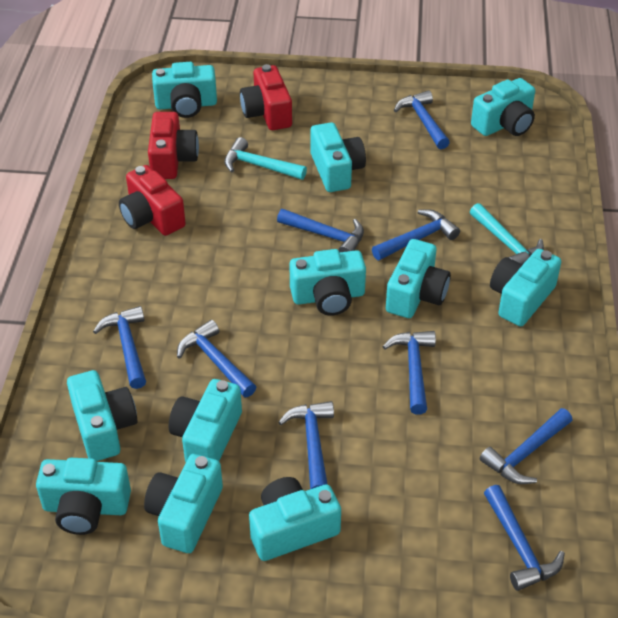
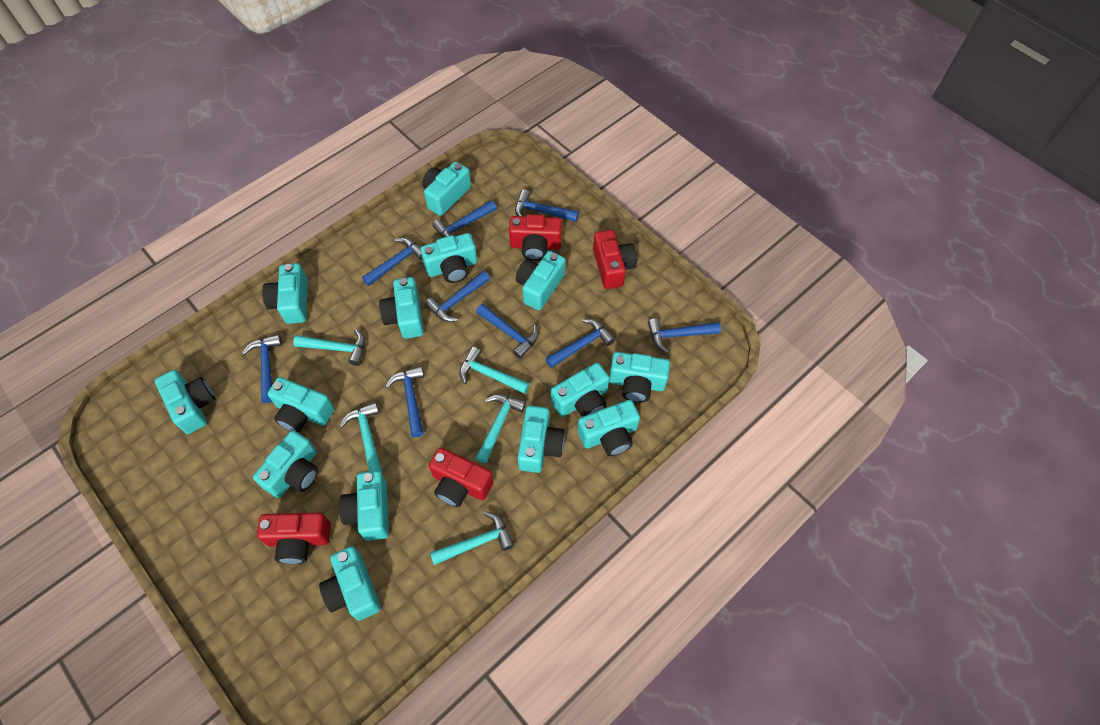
red camera: 3 -> 4
turquoise camera: 11 -> 14
turquoise hammer: 2 -> 5

